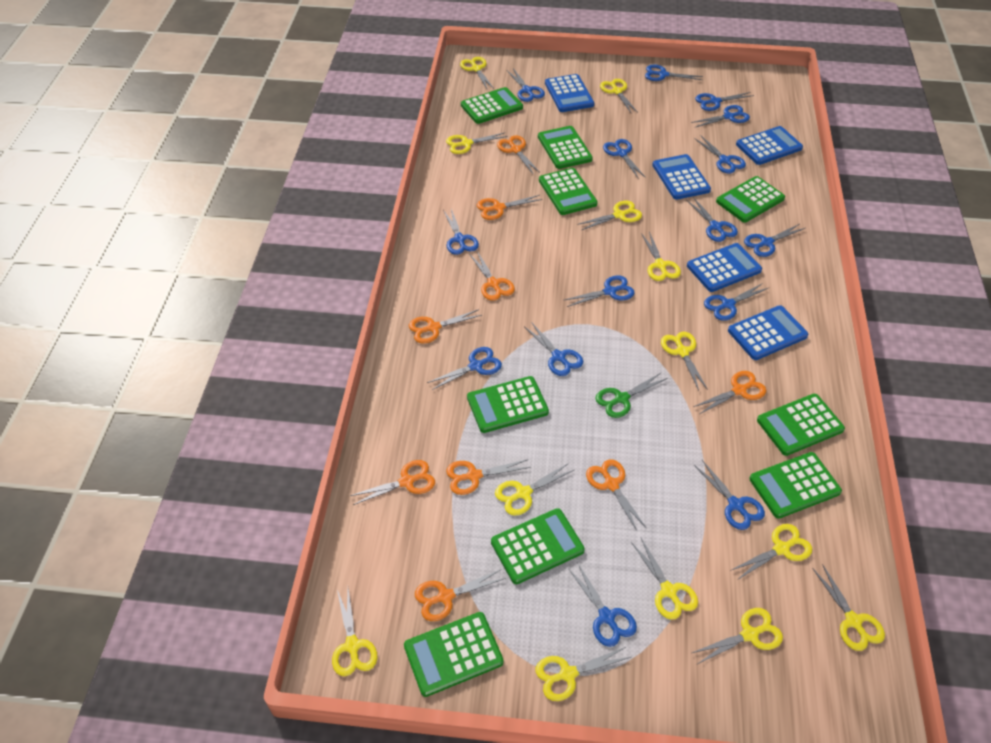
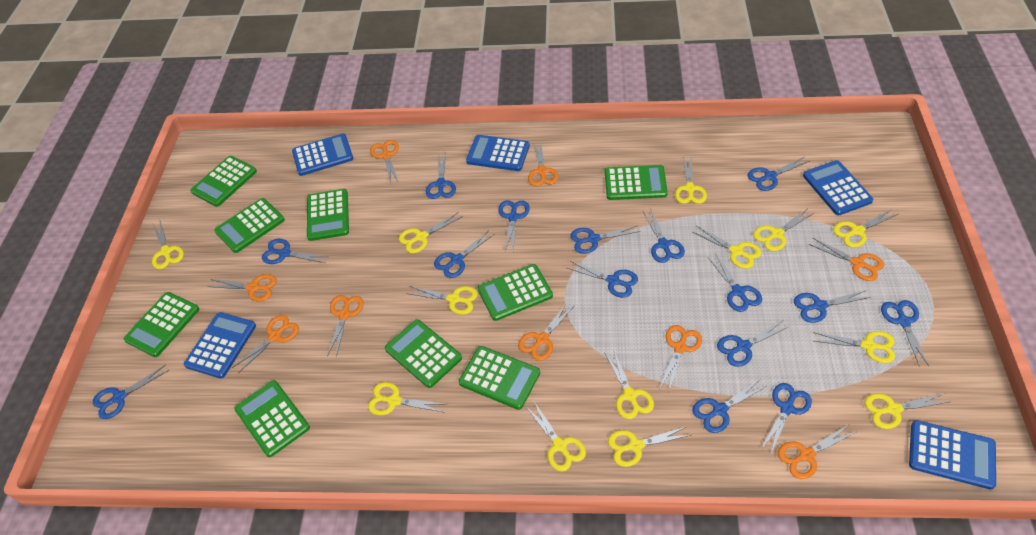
green scissors: 1 -> 0

